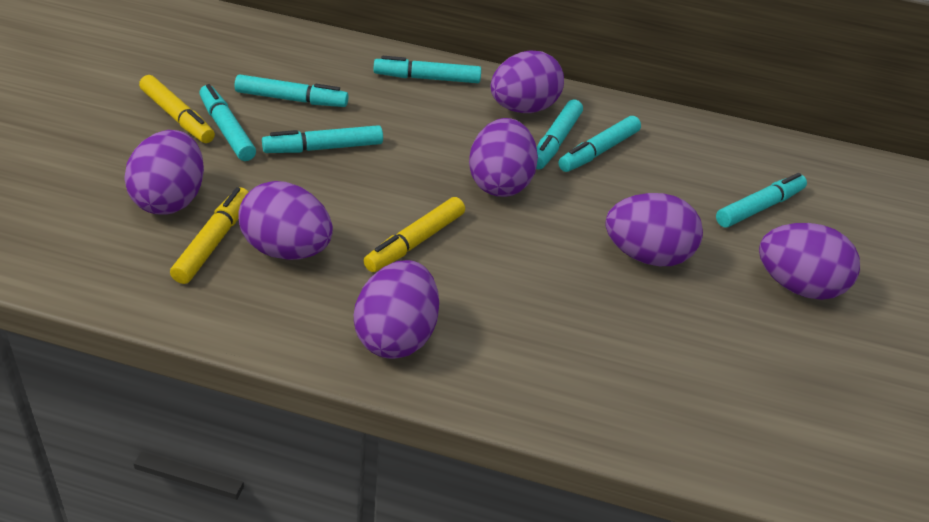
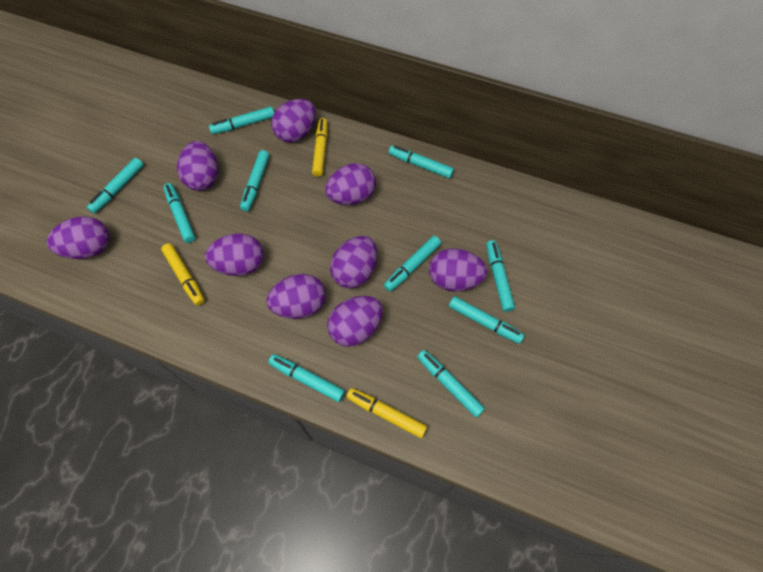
purple egg: 7 -> 9
turquoise marker: 7 -> 10

